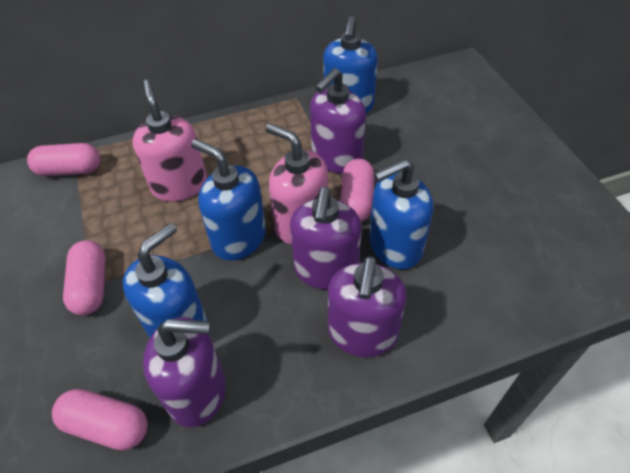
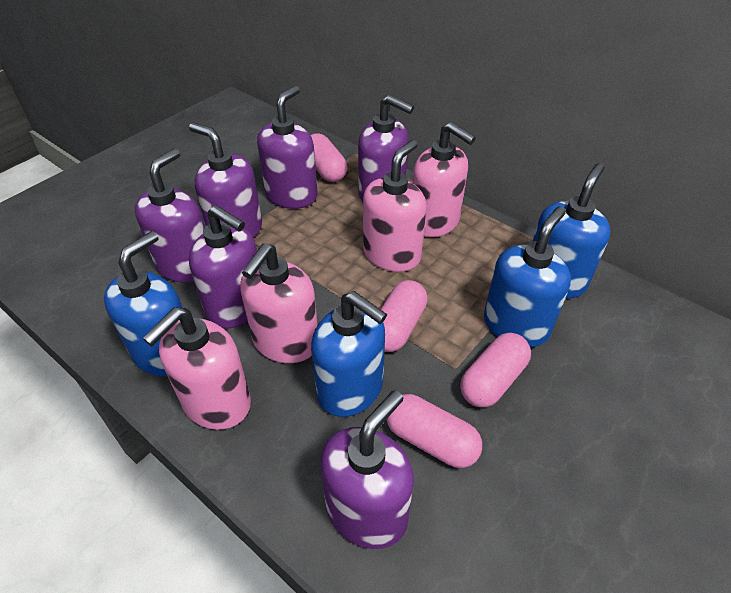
pink soap dispenser: 2 -> 4
purple soap dispenser: 4 -> 6

